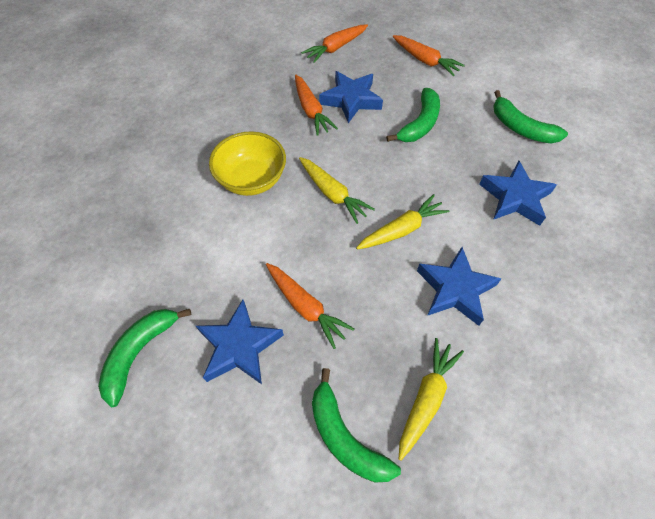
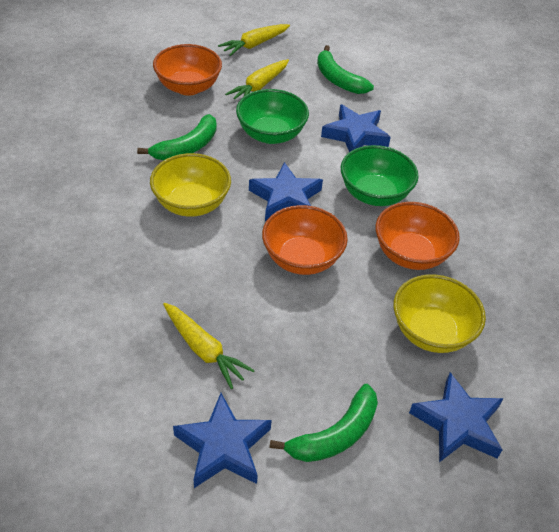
green banana: 4 -> 3
green bowl: 0 -> 2
orange bowl: 0 -> 3
orange carrot: 4 -> 0
yellow bowl: 1 -> 2

